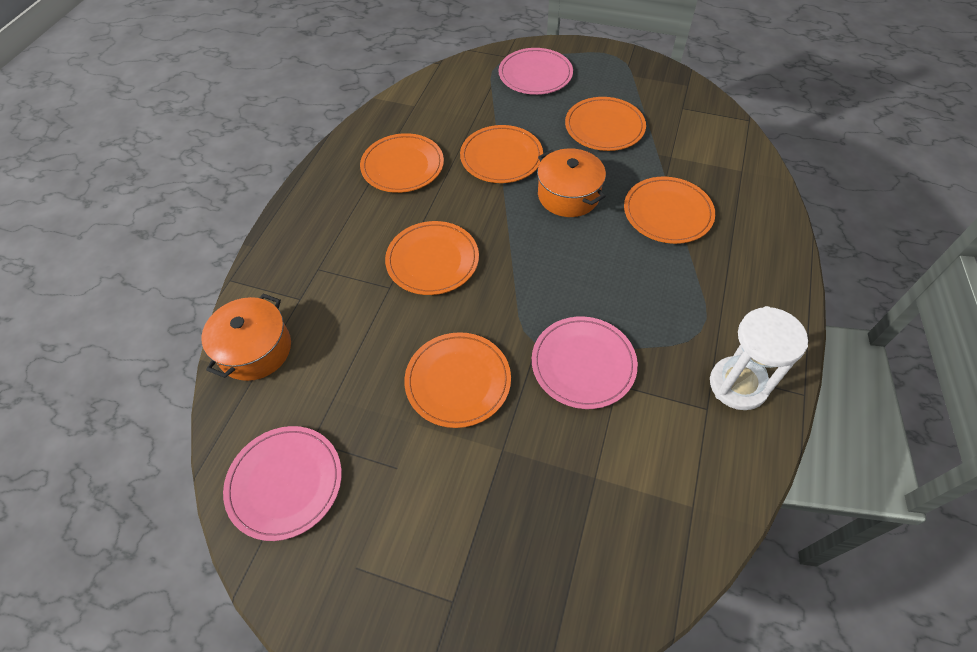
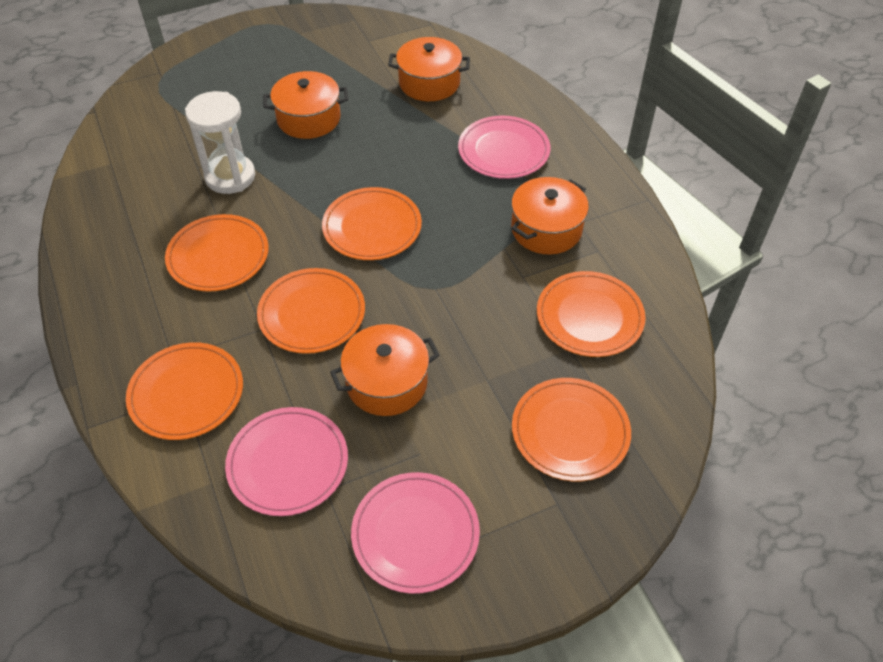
orange pot: 2 -> 4

